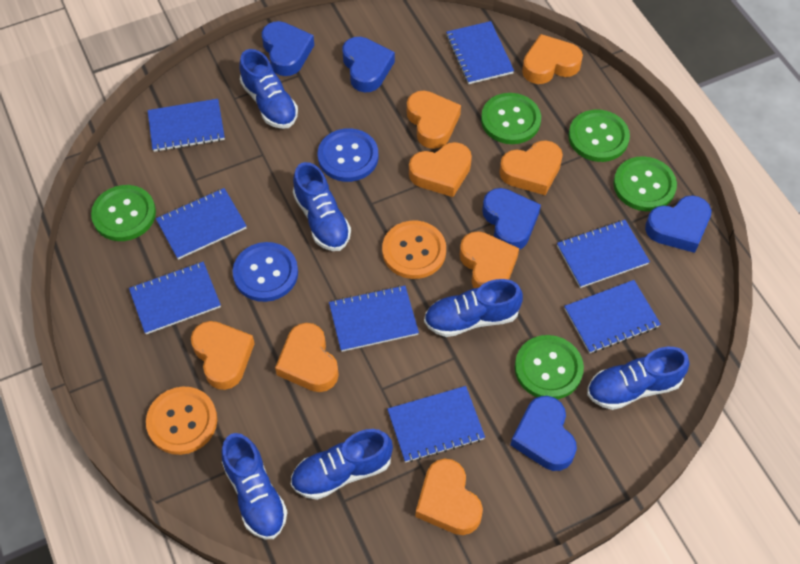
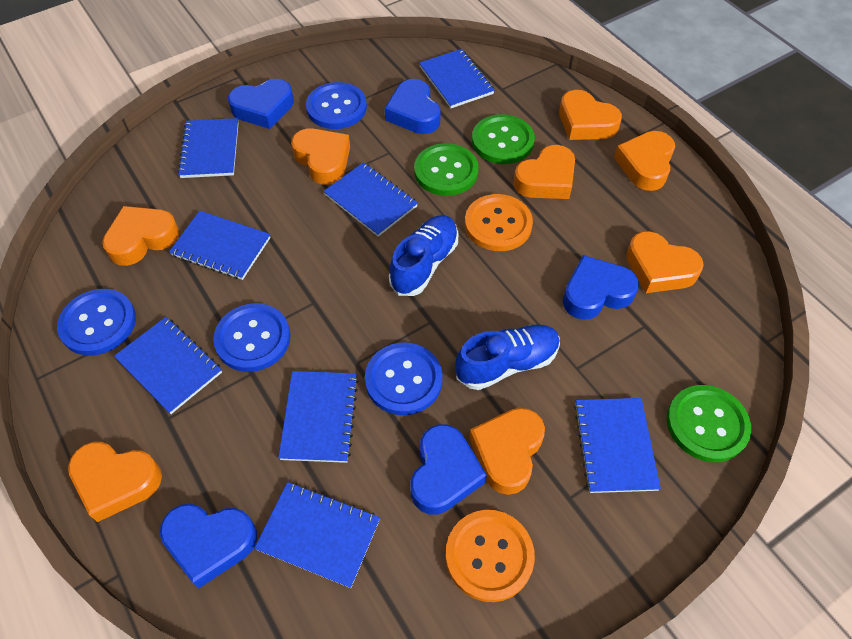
blue button: 2 -> 4
blue shoe: 6 -> 2
green button: 5 -> 3

